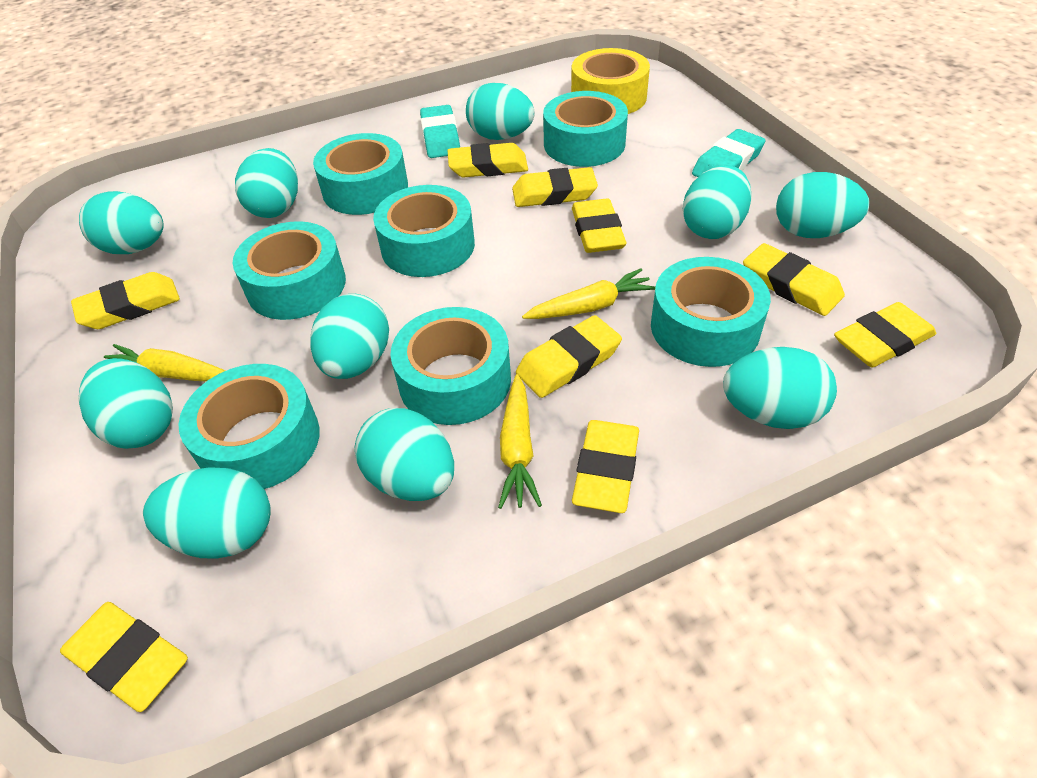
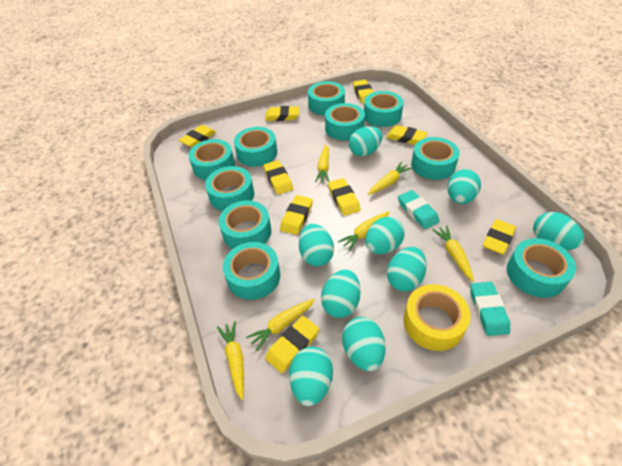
turquoise egg: 10 -> 9
turquoise tape: 7 -> 10
yellow carrot: 3 -> 6

